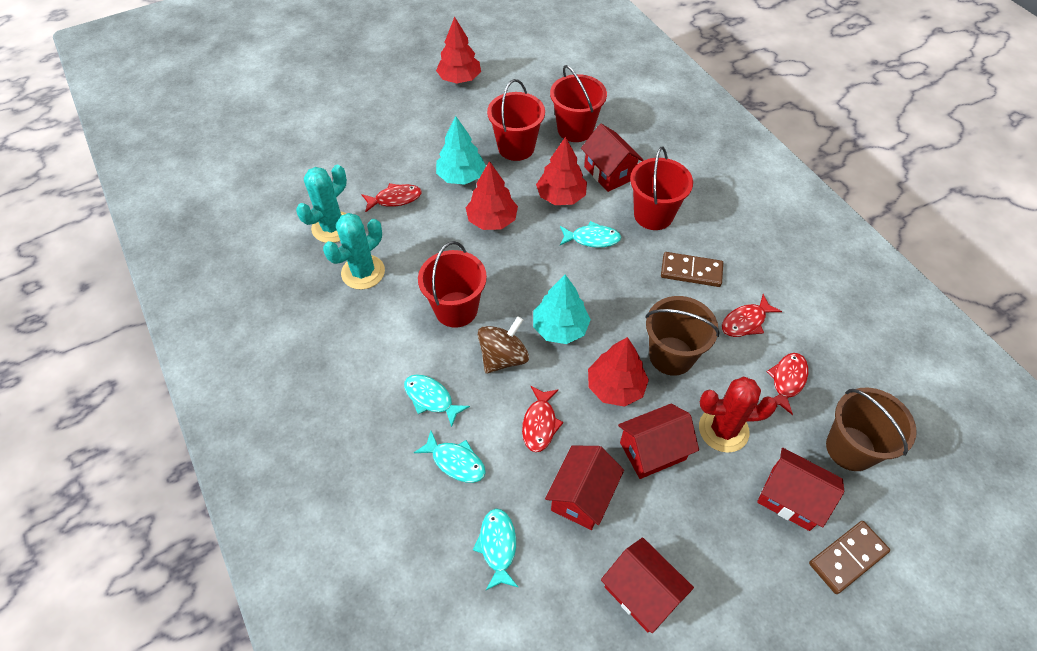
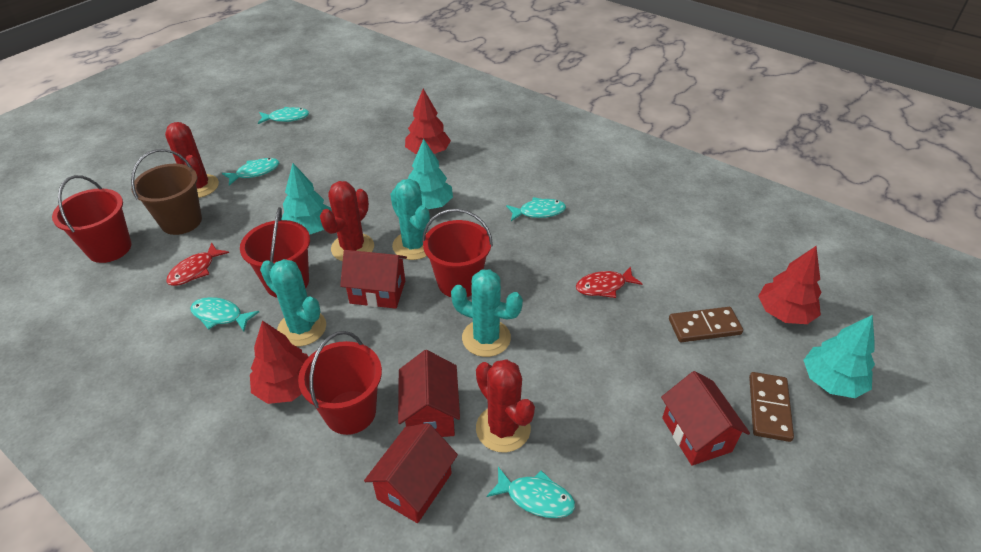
brown bucket: 2 -> 1
brown spinning top: 1 -> 0
red cactus: 1 -> 3
red fish: 4 -> 2
red house: 5 -> 4
red tree: 4 -> 3
turquoise cactus: 2 -> 3
turquoise fish: 4 -> 5
turquoise tree: 2 -> 3

